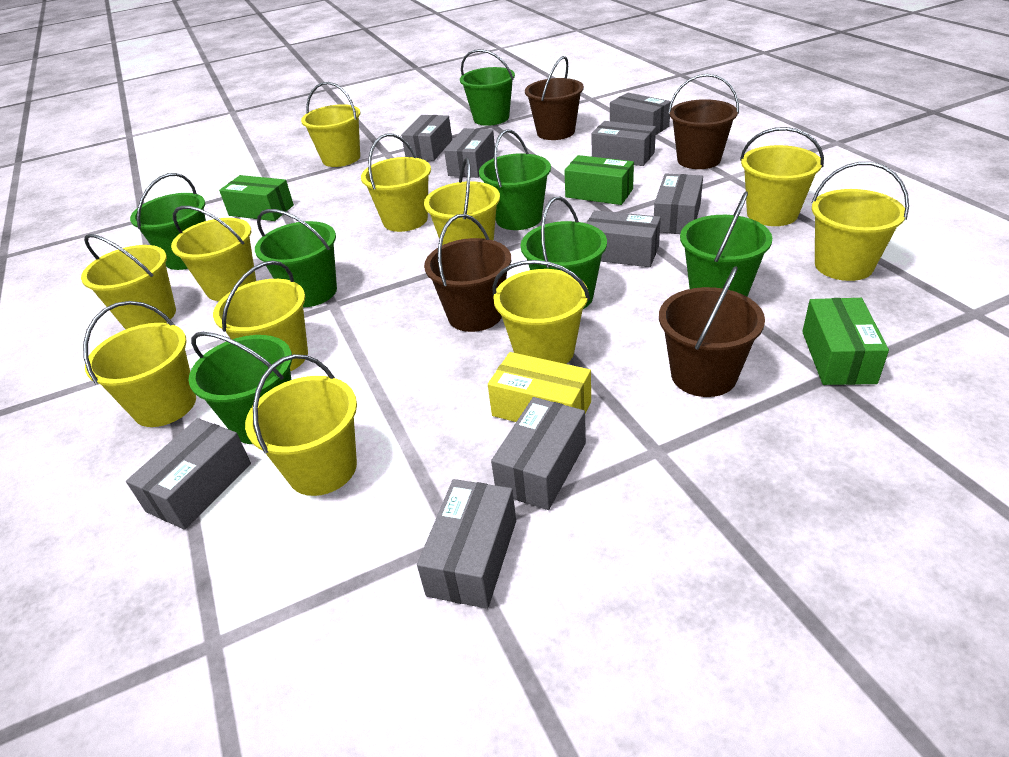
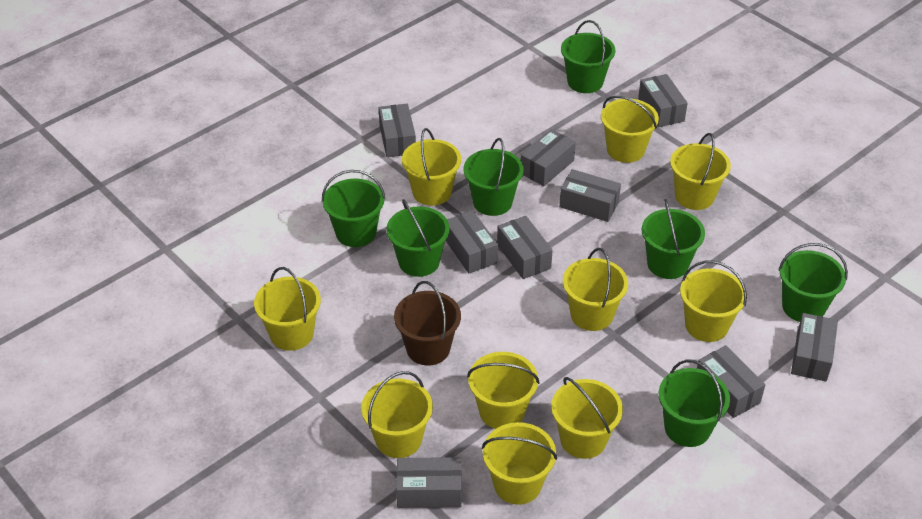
brown bucket: 4 -> 1
green box: 3 -> 0
yellow box: 1 -> 0
yellow bucket: 11 -> 10

